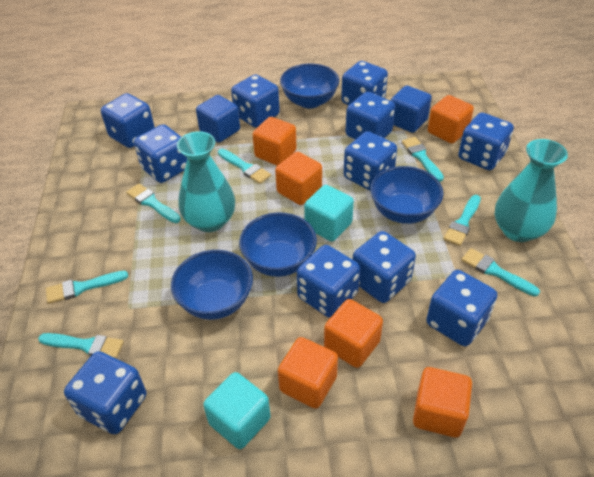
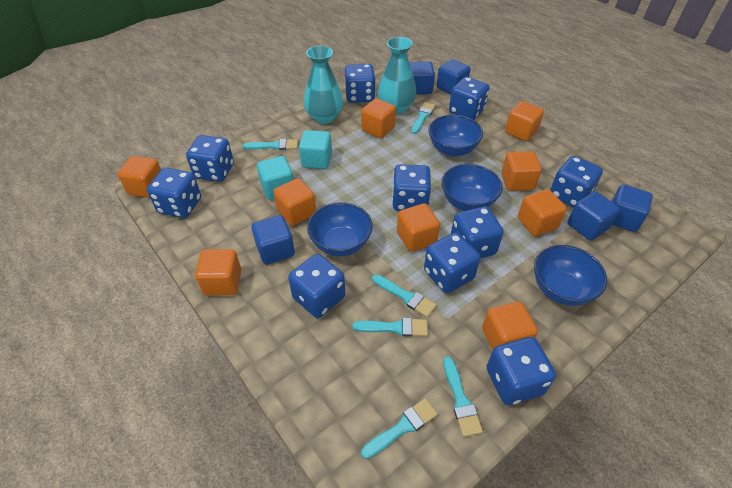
blue cube: 2 -> 5
blue dice: 11 -> 10
orange cube: 6 -> 9
turquoise brush: 7 -> 6

